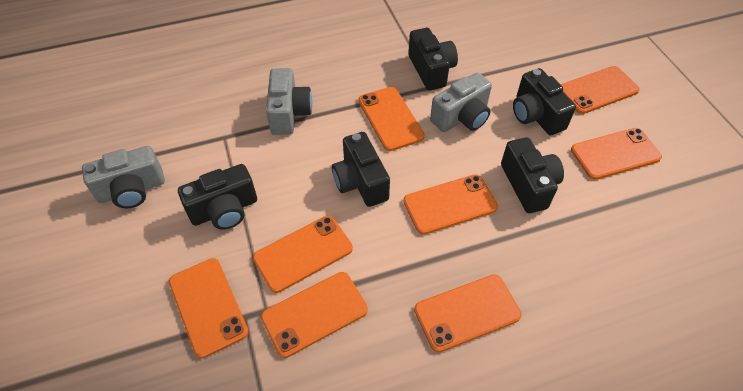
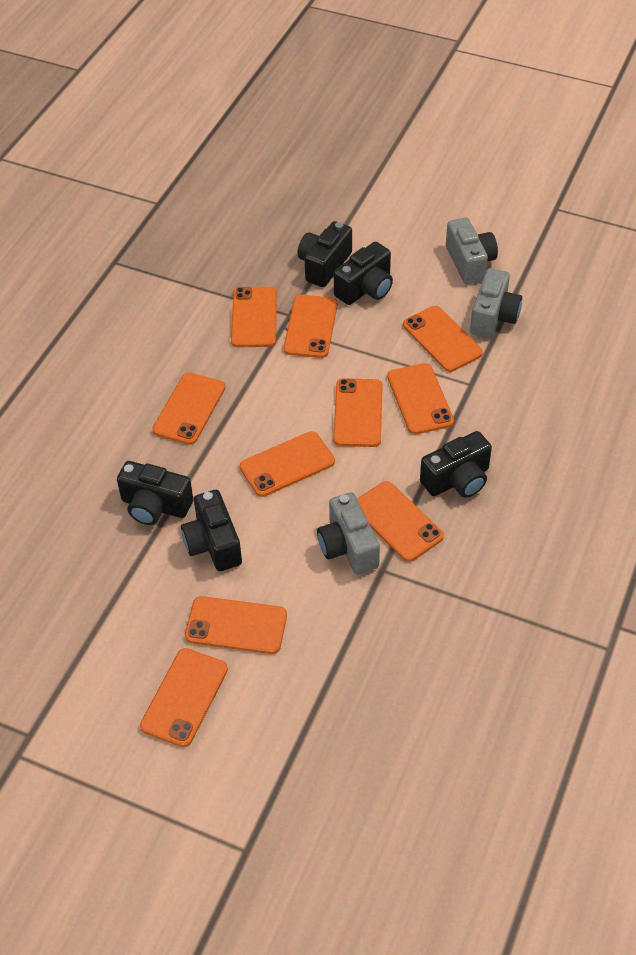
orange phone: 8 -> 10

